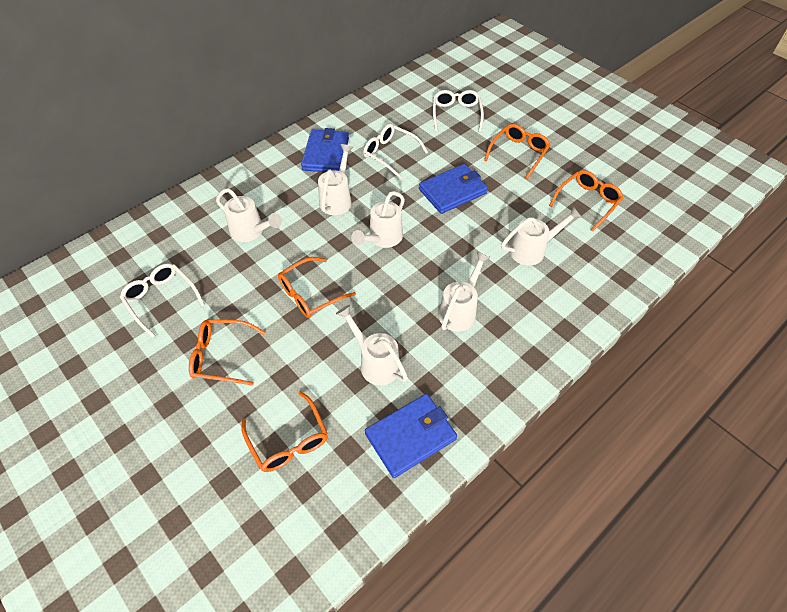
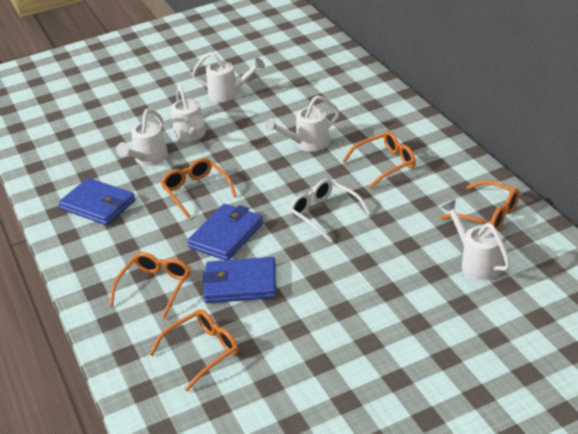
white glasses: 3 -> 1
white watering can: 6 -> 5

